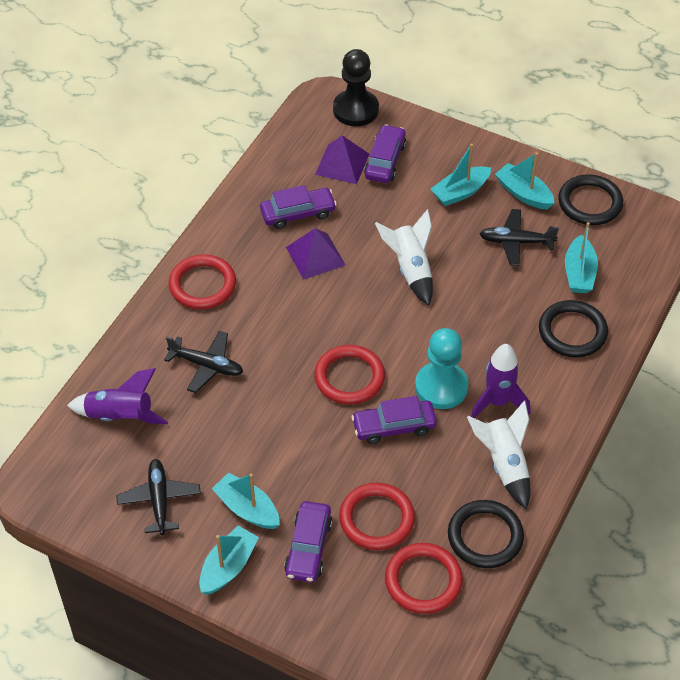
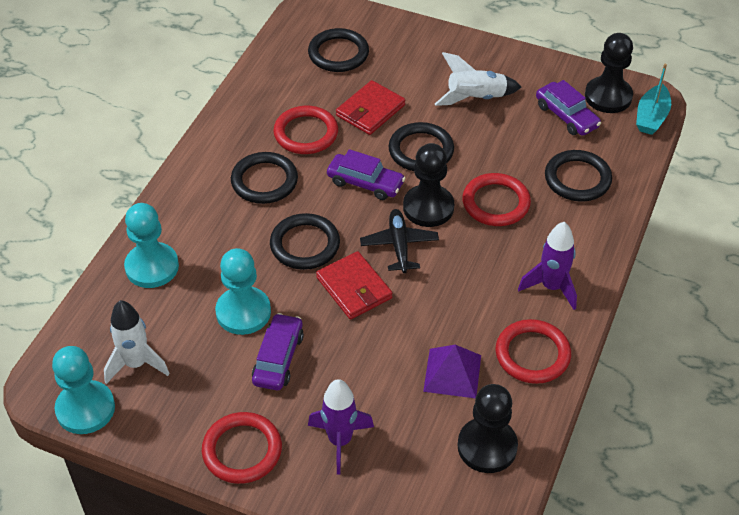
black pawn: 1 -> 3
black plane: 3 -> 1
black ring: 3 -> 5
purple car: 4 -> 3
purple pyramid: 2 -> 1
red wallet: 0 -> 2
turquoise boat: 5 -> 1
turquoise pawn: 1 -> 3

